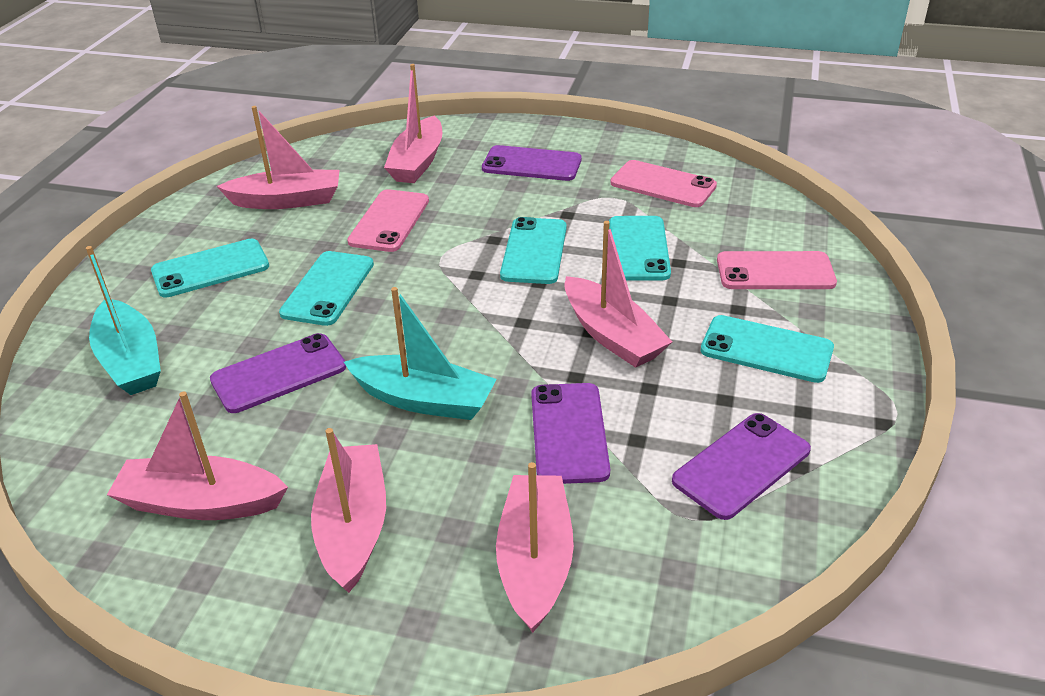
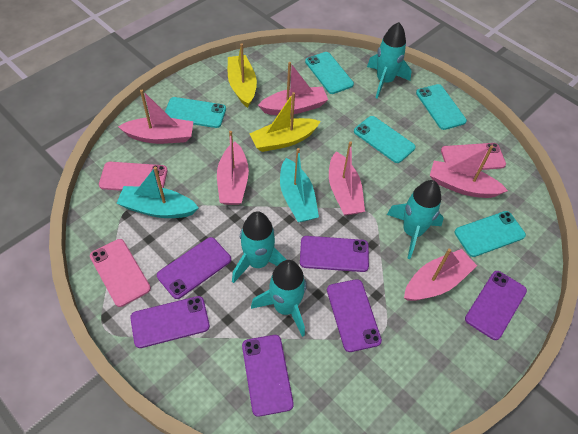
purple phone: 4 -> 6
turquoise rocket: 0 -> 4
yellow boat: 0 -> 2

